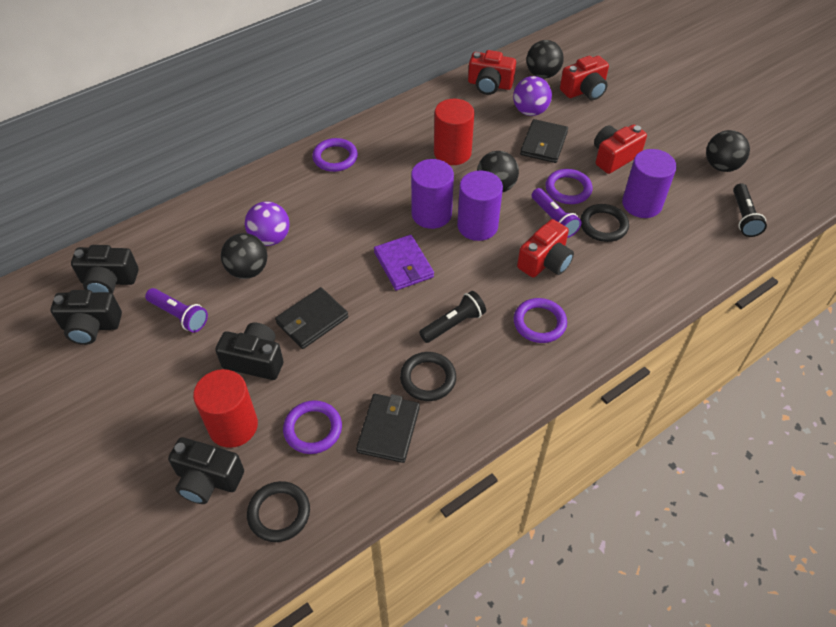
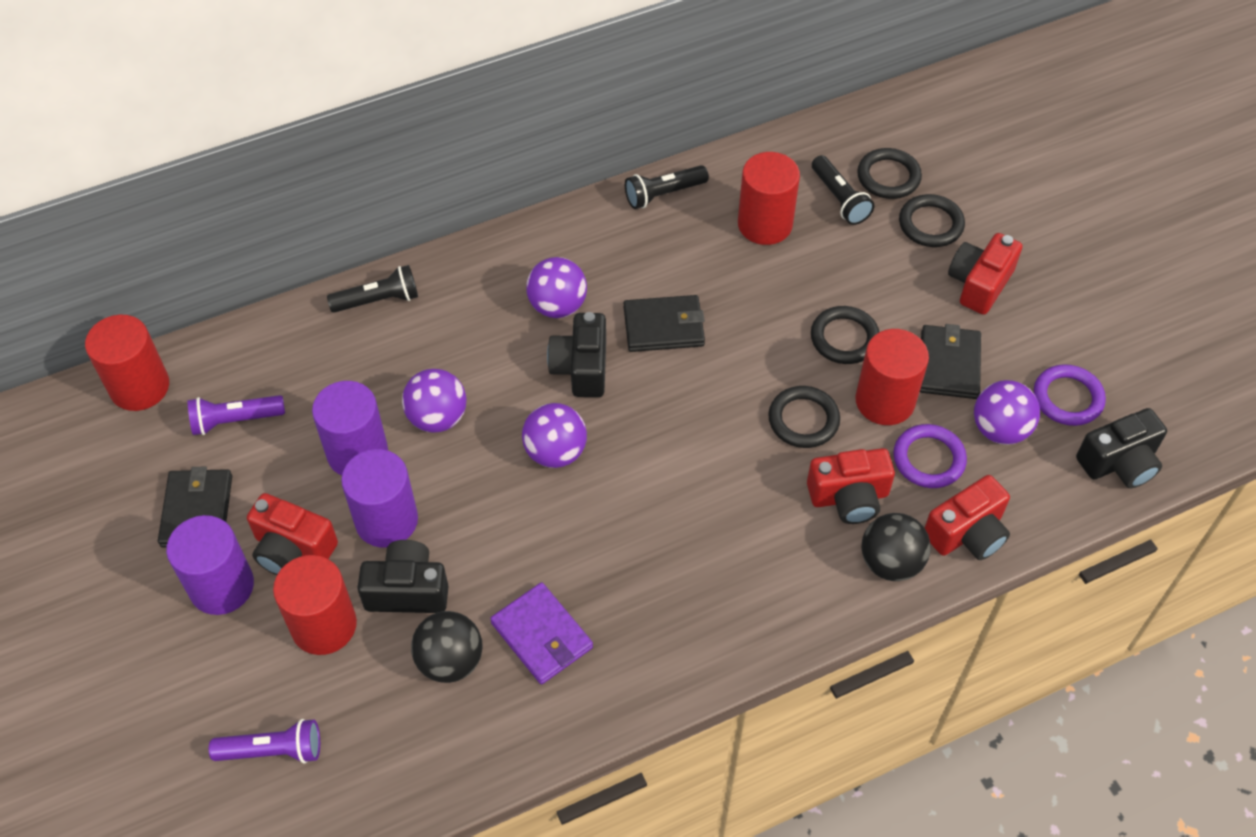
black ball: 4 -> 2
black camera: 4 -> 3
black flashlight: 2 -> 3
black ring: 3 -> 4
purple ball: 2 -> 4
purple ring: 4 -> 2
red cylinder: 2 -> 4

